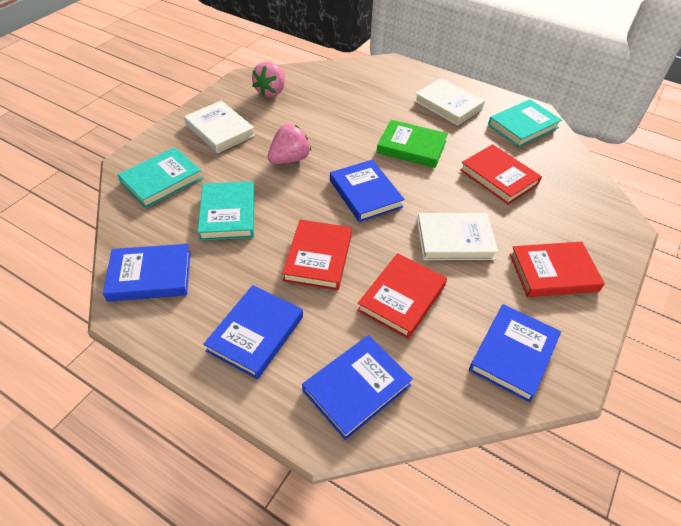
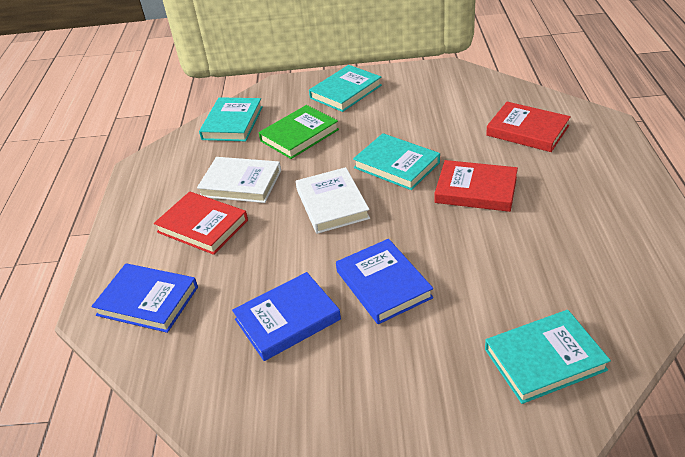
blue book: 5 -> 3
pink strawberry: 2 -> 0
red book: 4 -> 3
turquoise book: 3 -> 4
white book: 3 -> 2

